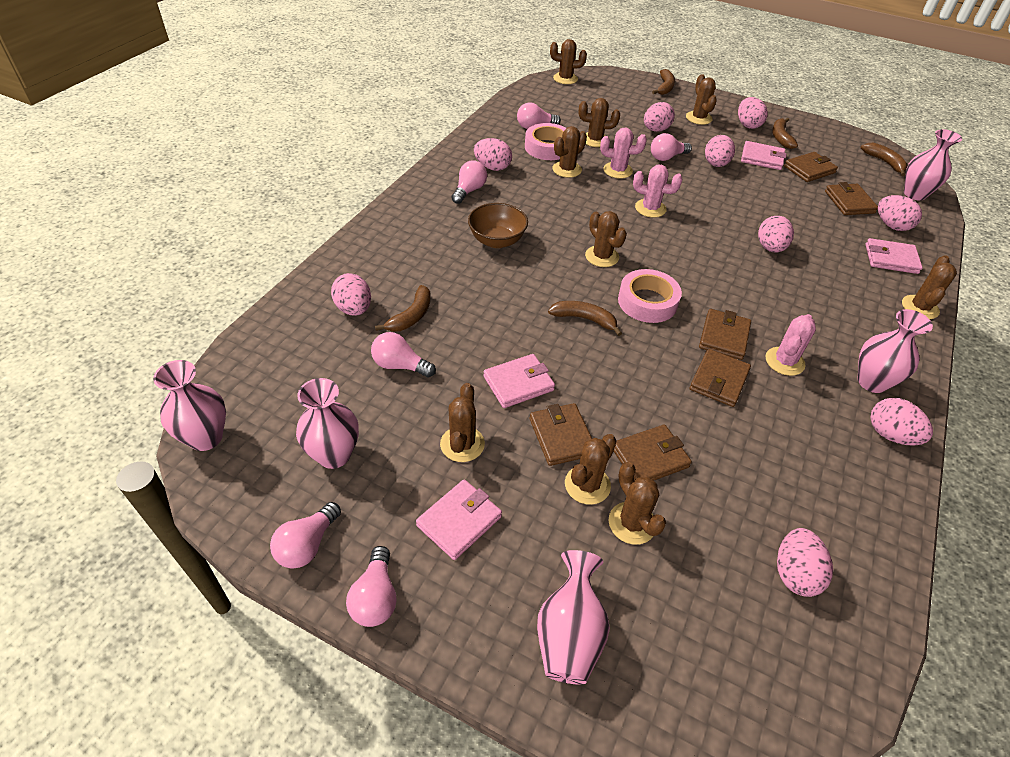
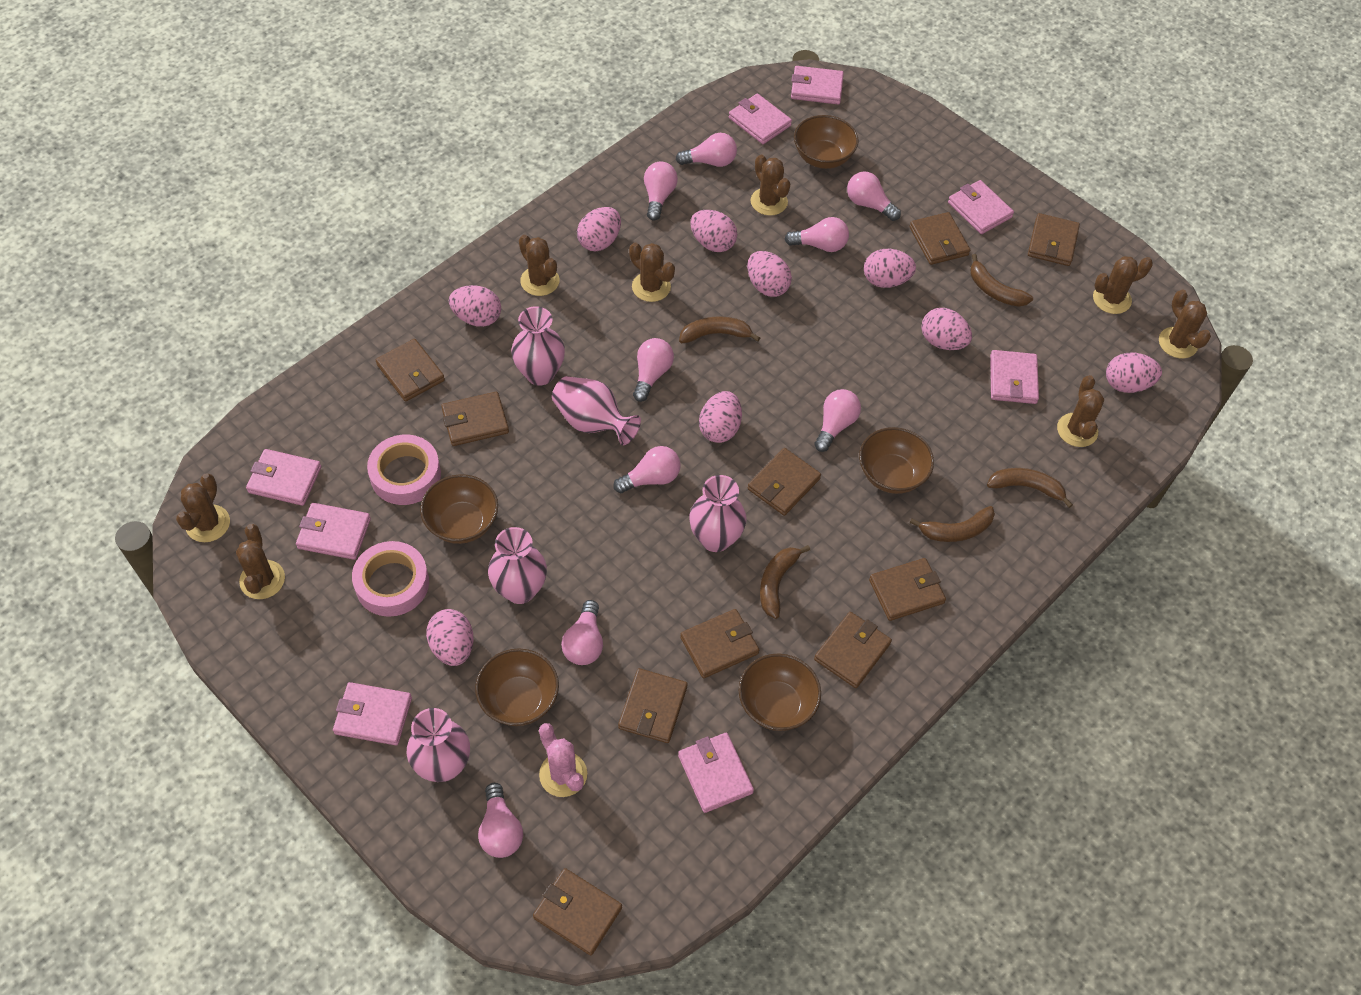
brown bowl: 1 -> 5
brown cactus: 9 -> 8
brown wallet: 6 -> 10
pink cactus: 3 -> 1
pink light bulb: 6 -> 9
pink wallet: 4 -> 8

